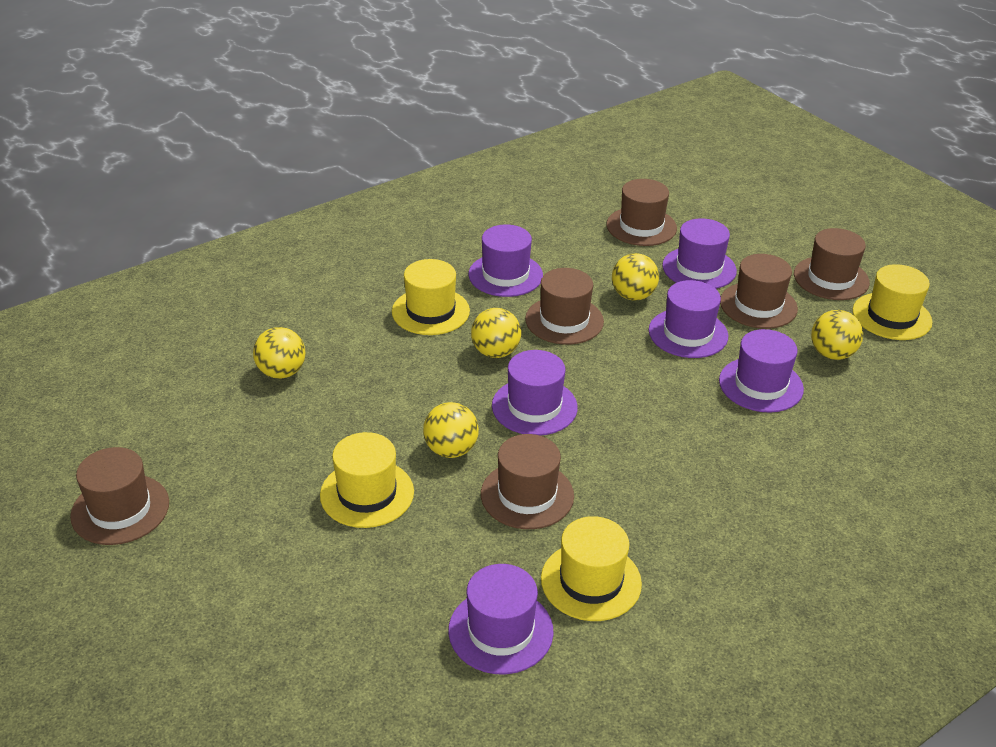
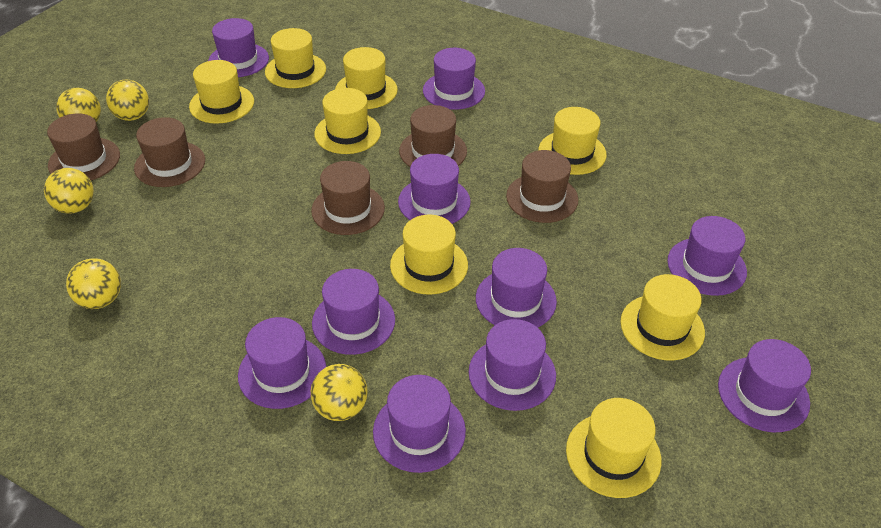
brown hat: 6 -> 5
purple hat: 6 -> 10
yellow hat: 4 -> 8

